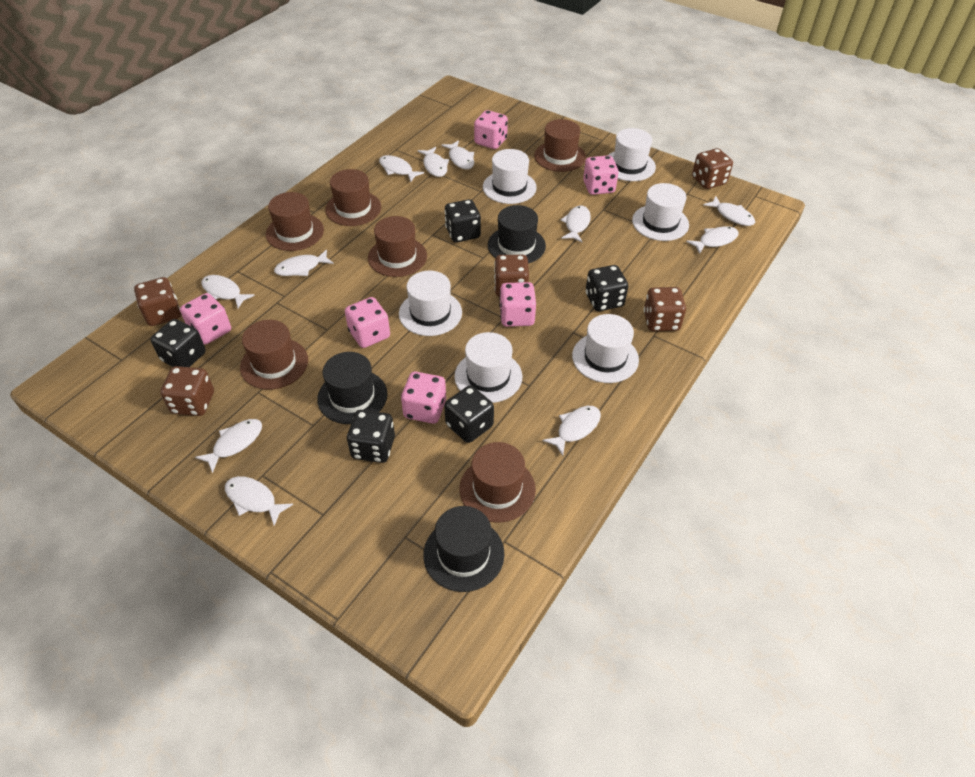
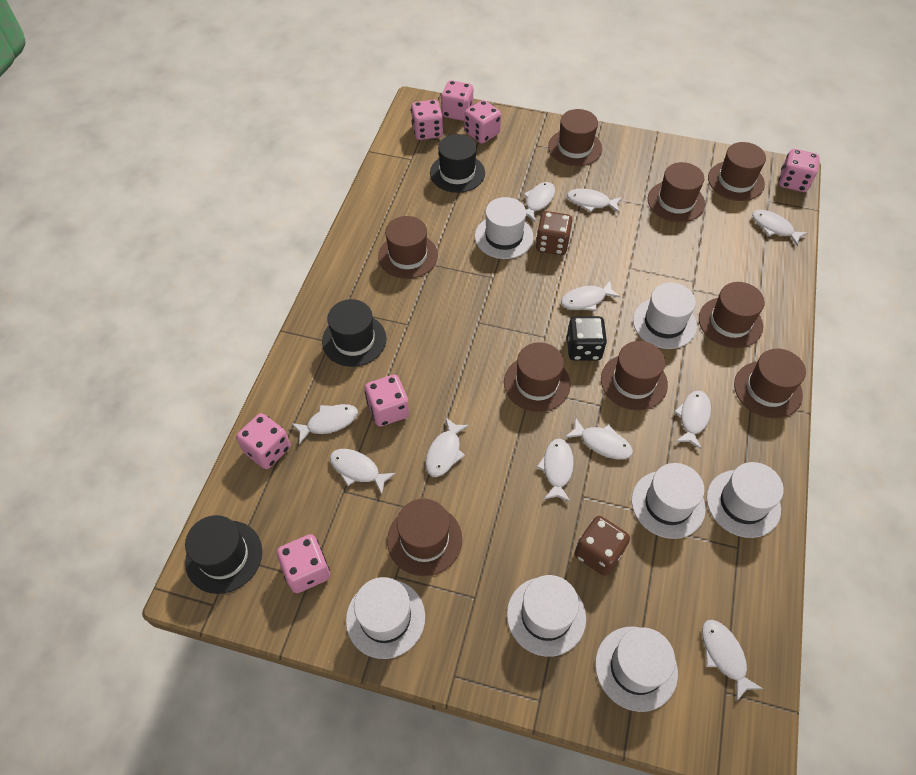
black dice: 5 -> 1
brown dice: 5 -> 2
brown hat: 6 -> 9
pink dice: 6 -> 7
white hat: 6 -> 7

